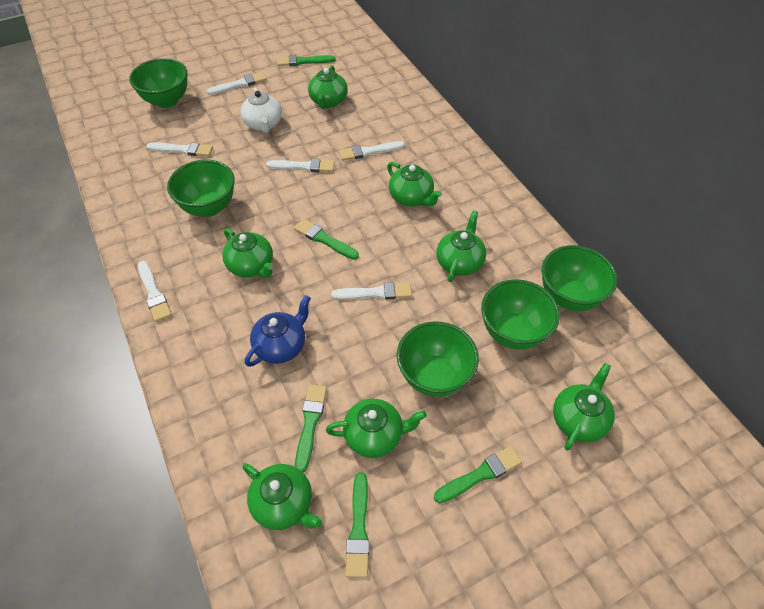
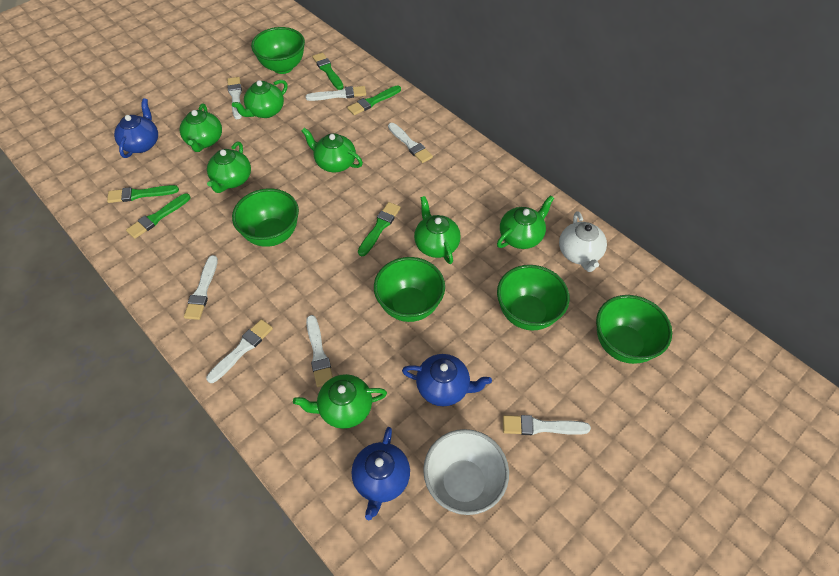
blue teapot: 1 -> 3
white bowl: 0 -> 1
white brush: 6 -> 7

